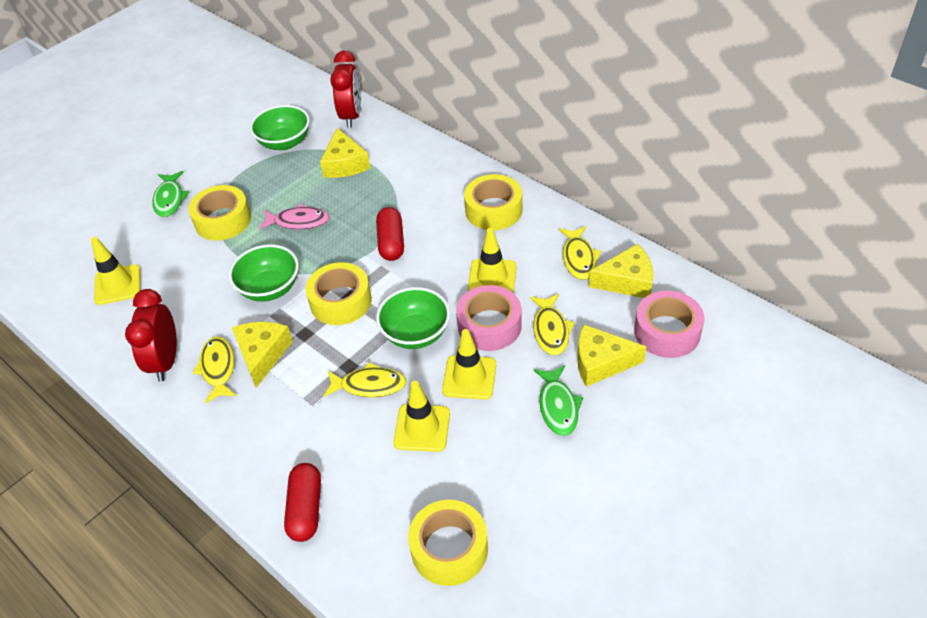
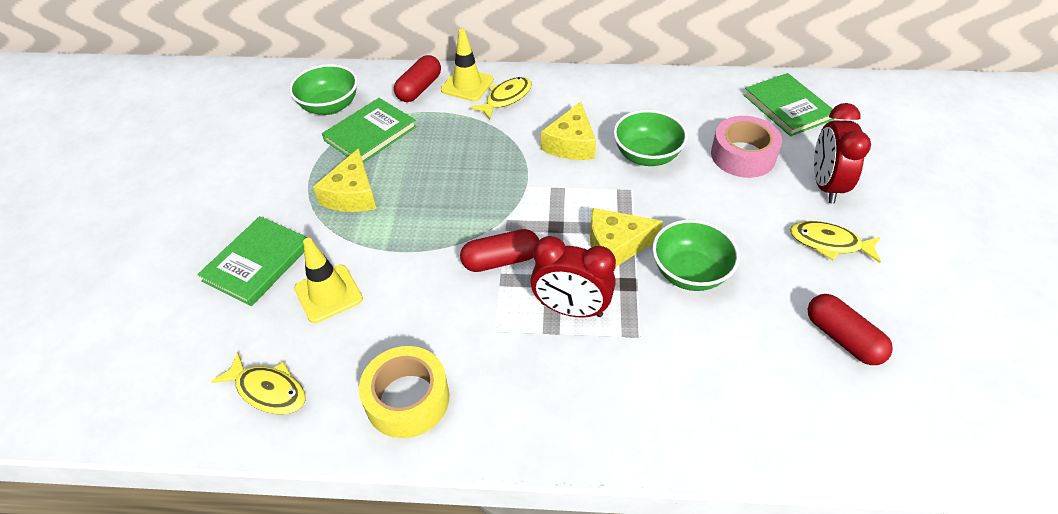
green book: 0 -> 3
green fish: 2 -> 0
pink fish: 1 -> 0
pink tape: 2 -> 1
red capsule: 2 -> 3
yellow cheese: 4 -> 3
yellow fish: 4 -> 3
yellow tape: 4 -> 1
yellow traffic cone: 4 -> 2

